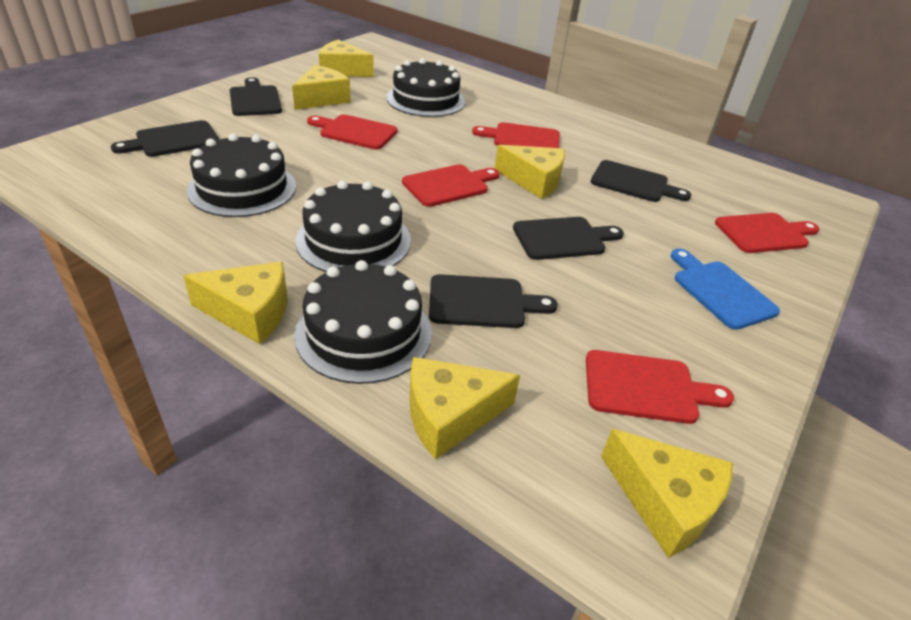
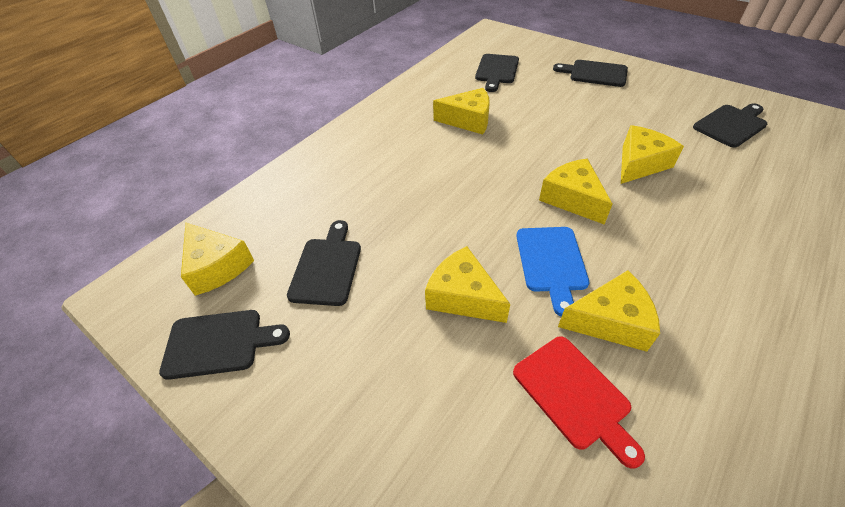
black cake: 4 -> 0
red cutting board: 5 -> 1

